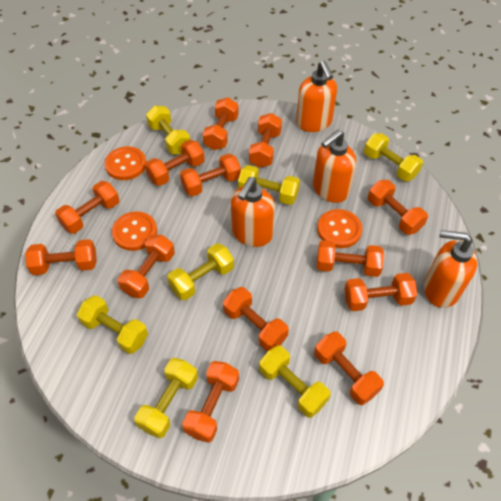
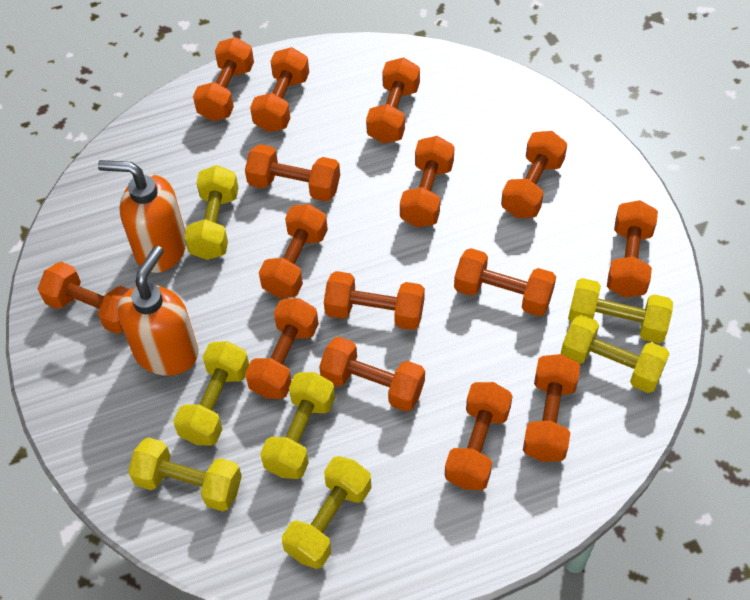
orange button: 3 -> 0
orange dumbbell: 13 -> 15
orange soap dispenser: 4 -> 2

